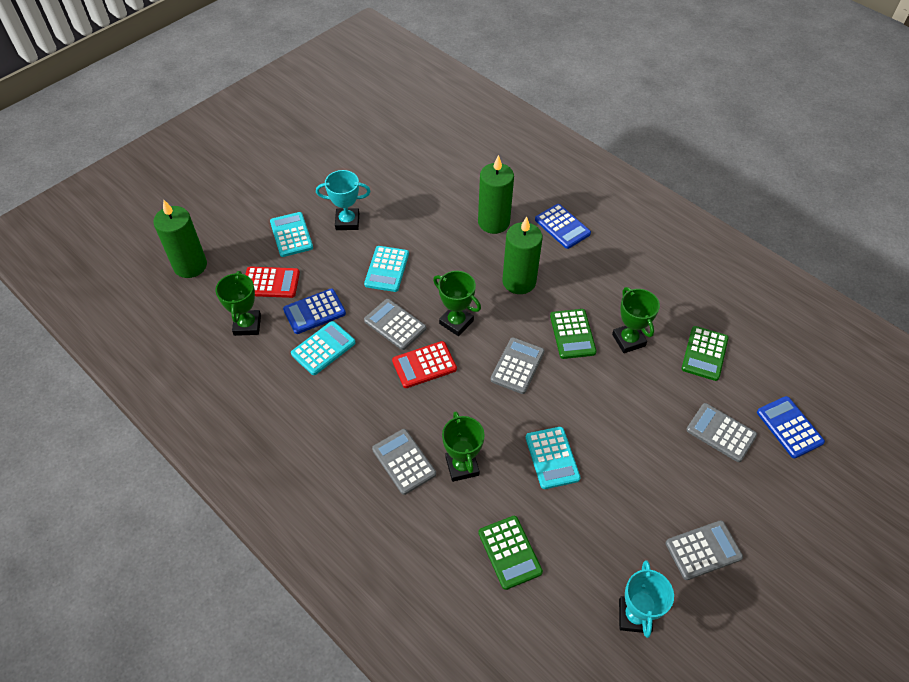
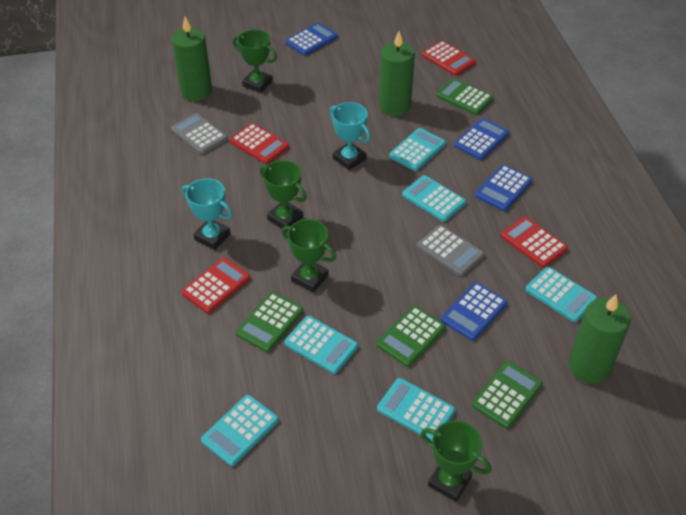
blue calculator: 3 -> 4
green calculator: 3 -> 4
grey calculator: 5 -> 2
red calculator: 2 -> 4
turquoise calculator: 4 -> 6

